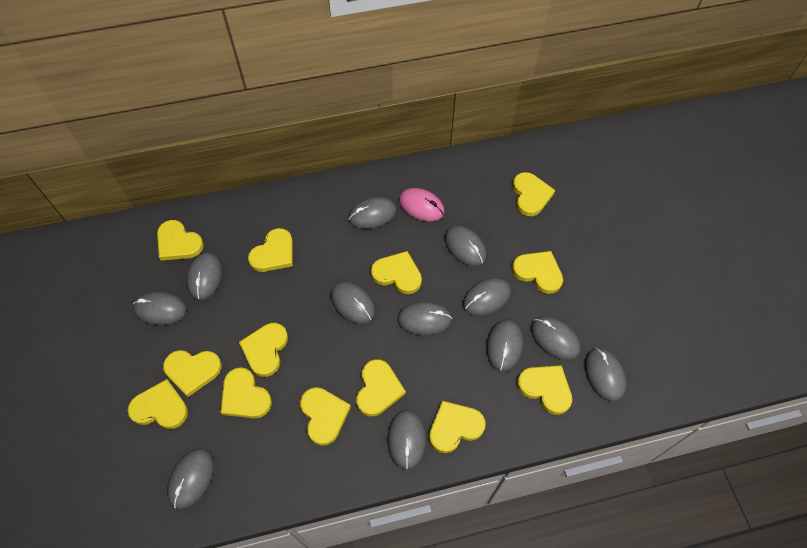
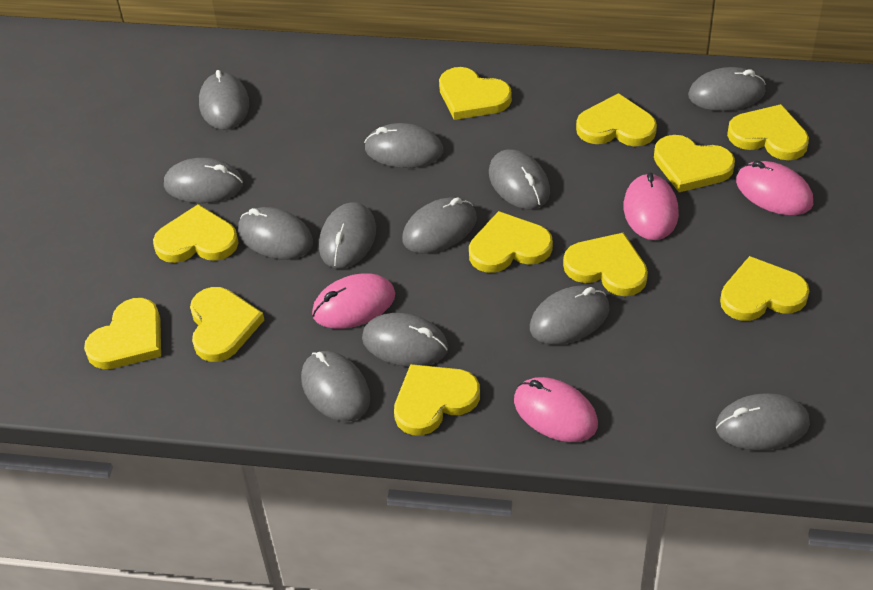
pink mouse: 1 -> 4
yellow heart: 13 -> 11

